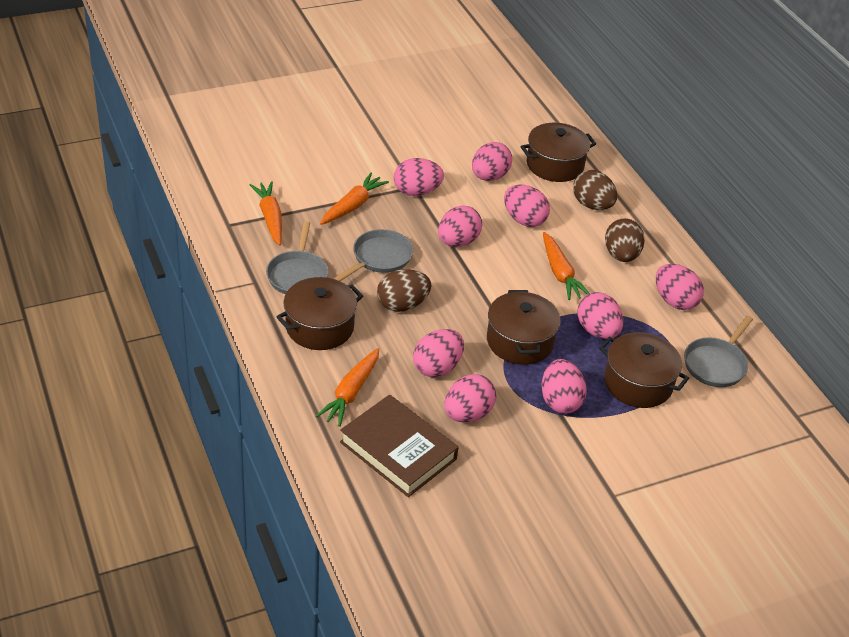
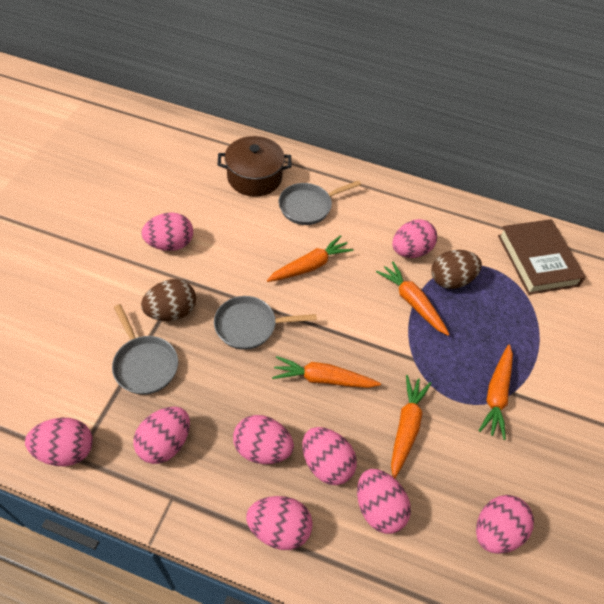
brown egg: 3 -> 2
brown pot: 4 -> 1
orange carrot: 4 -> 5

